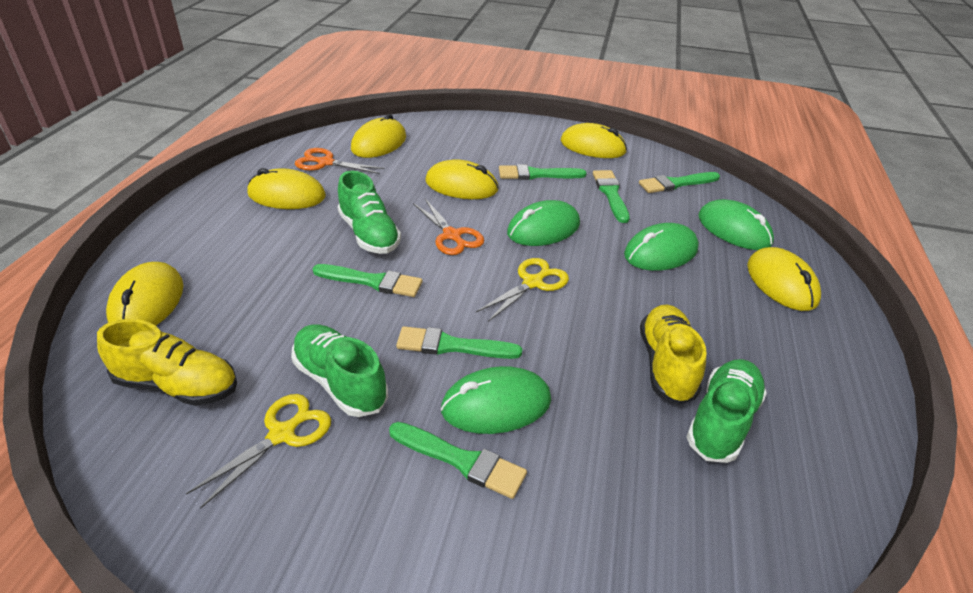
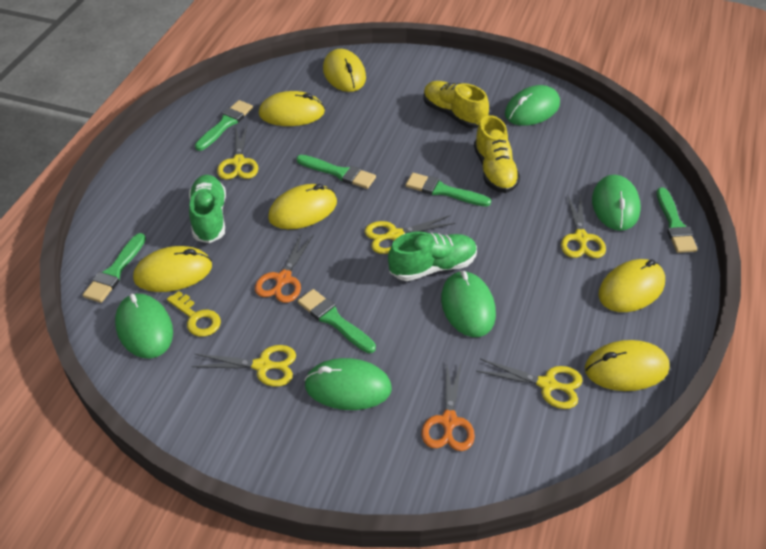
green mouse: 4 -> 5
green shoe: 3 -> 2
yellow key: 0 -> 1
yellow scissors: 2 -> 5

